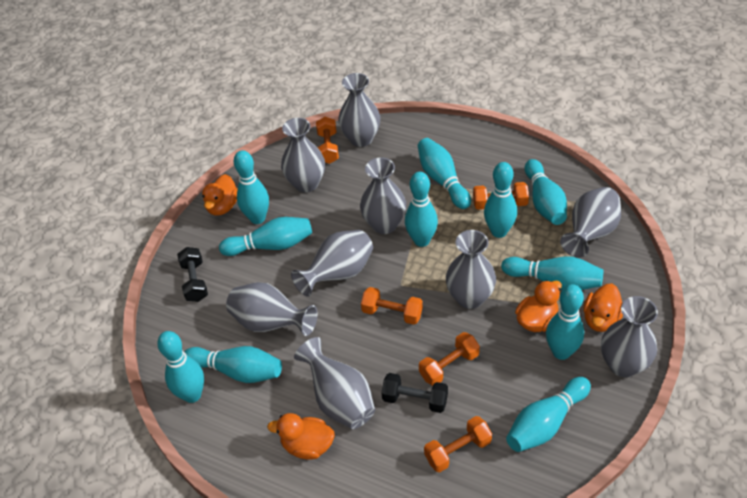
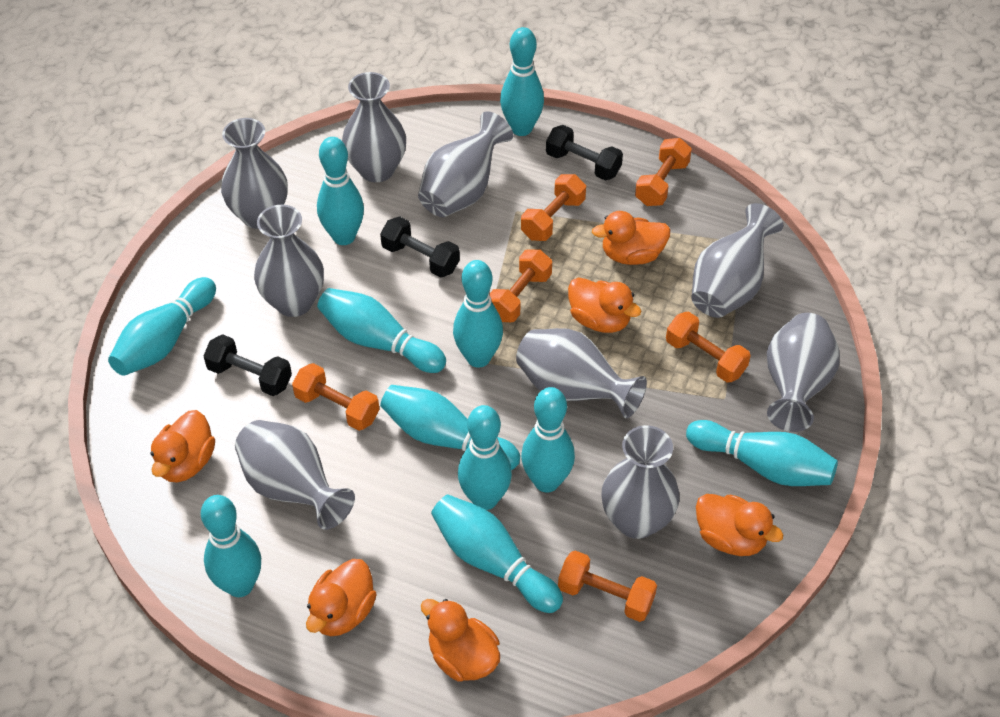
black dumbbell: 2 -> 3
orange duck: 4 -> 6
orange dumbbell: 5 -> 6

